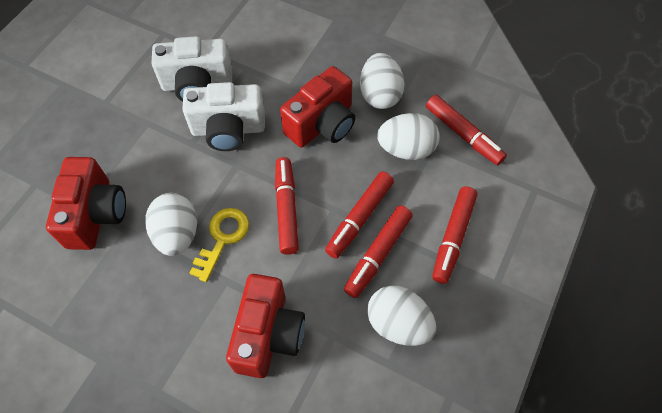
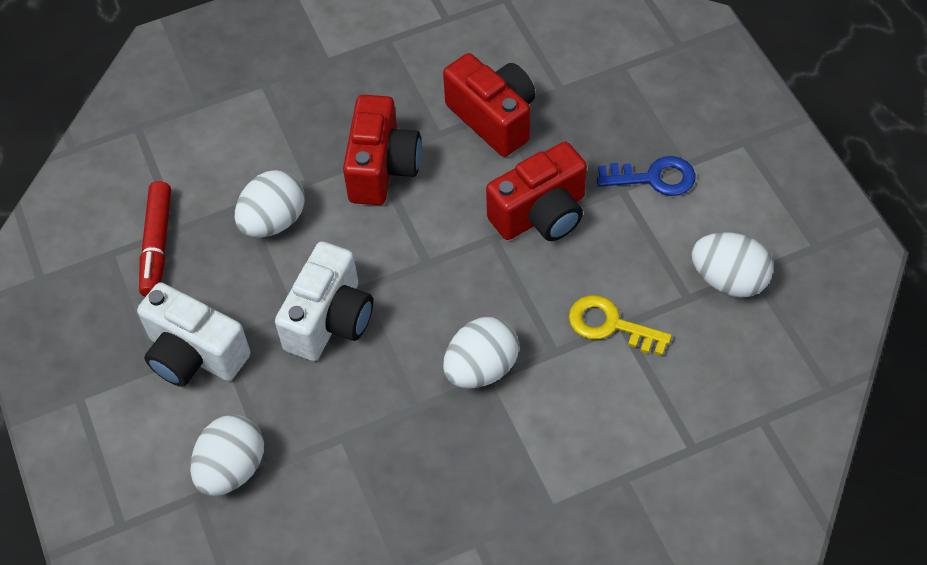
blue key: 0 -> 1
red marker: 5 -> 1

